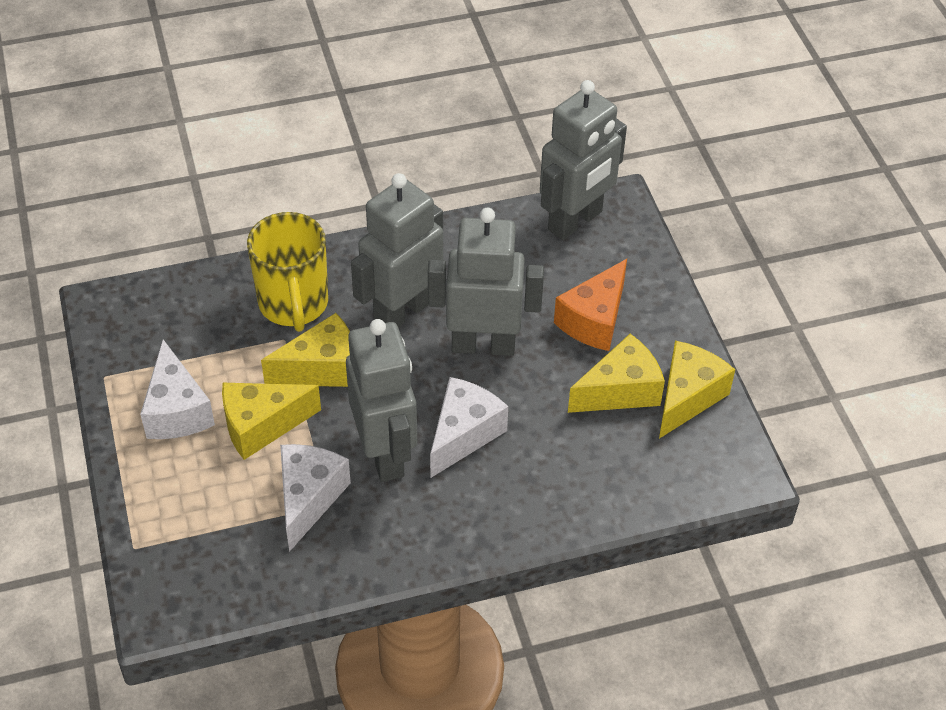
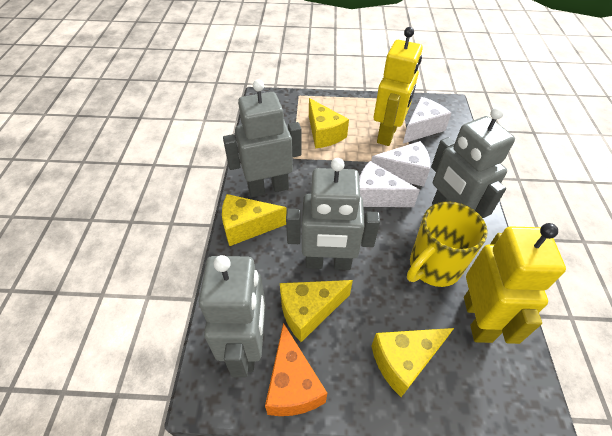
yellow robot: 0 -> 2

